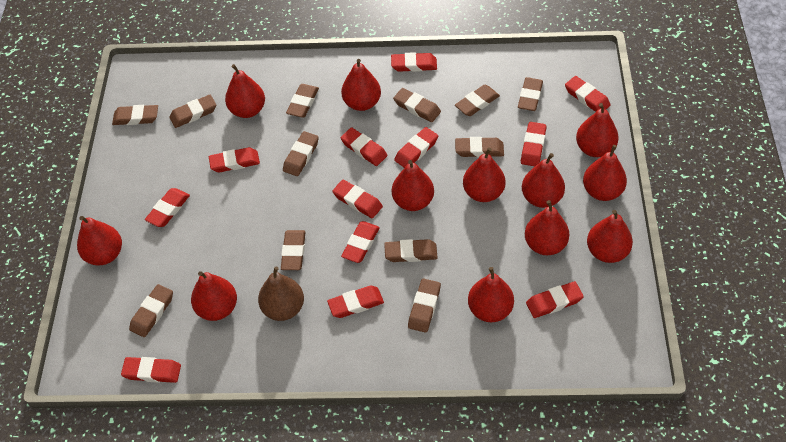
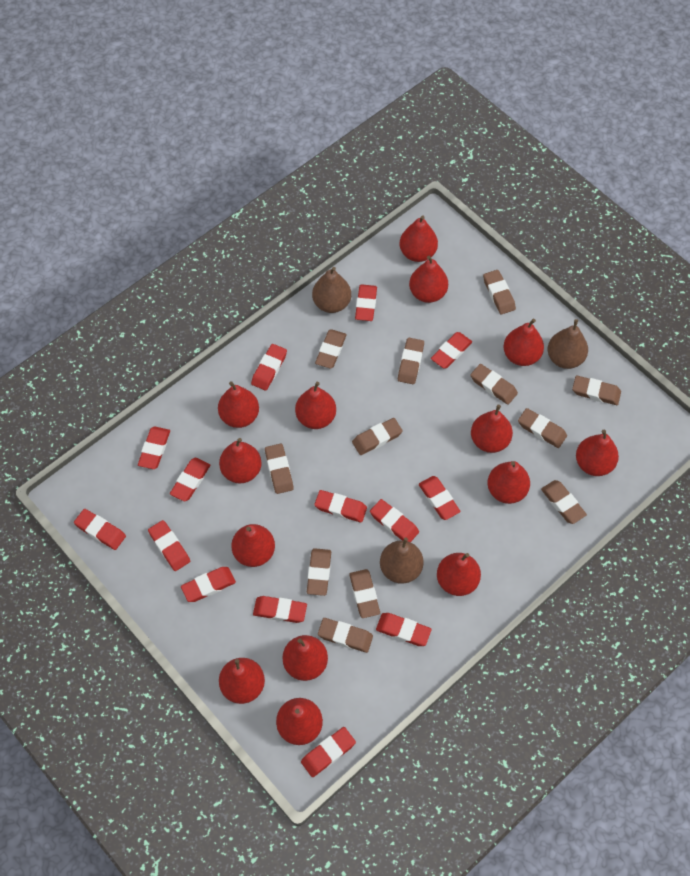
brown pear: 1 -> 3
red eraser: 12 -> 14
red pear: 12 -> 14

